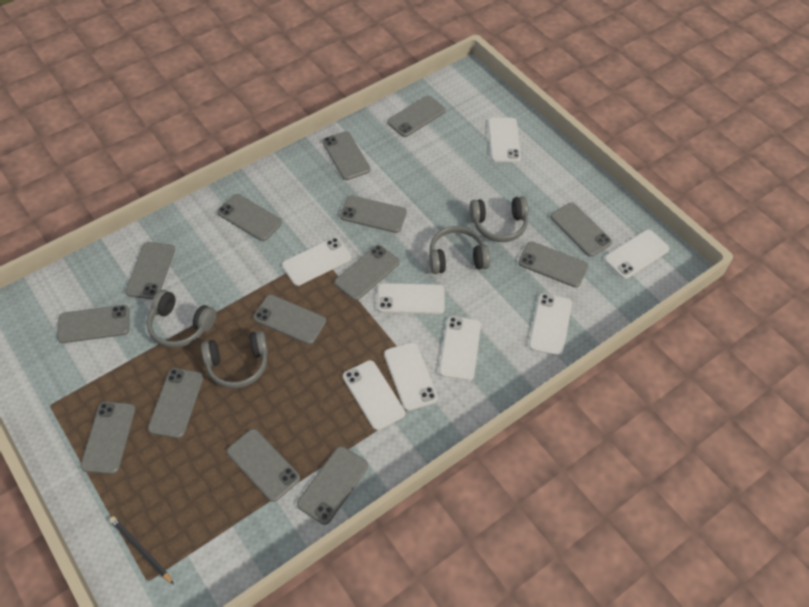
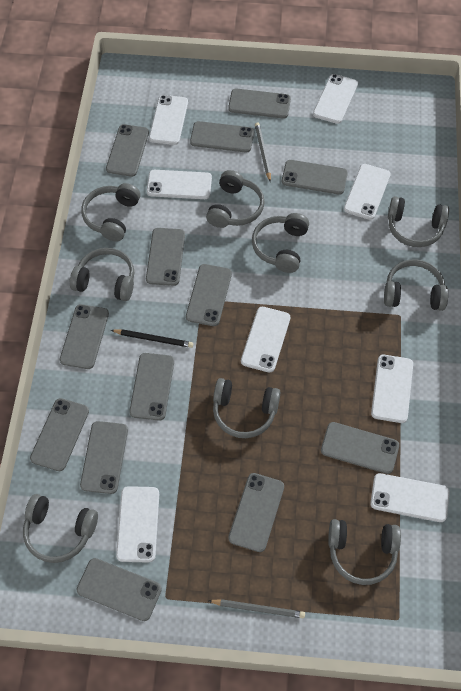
grey headphones: 4 -> 9
grey pencil: 0 -> 2
grey phone: 14 -> 13

